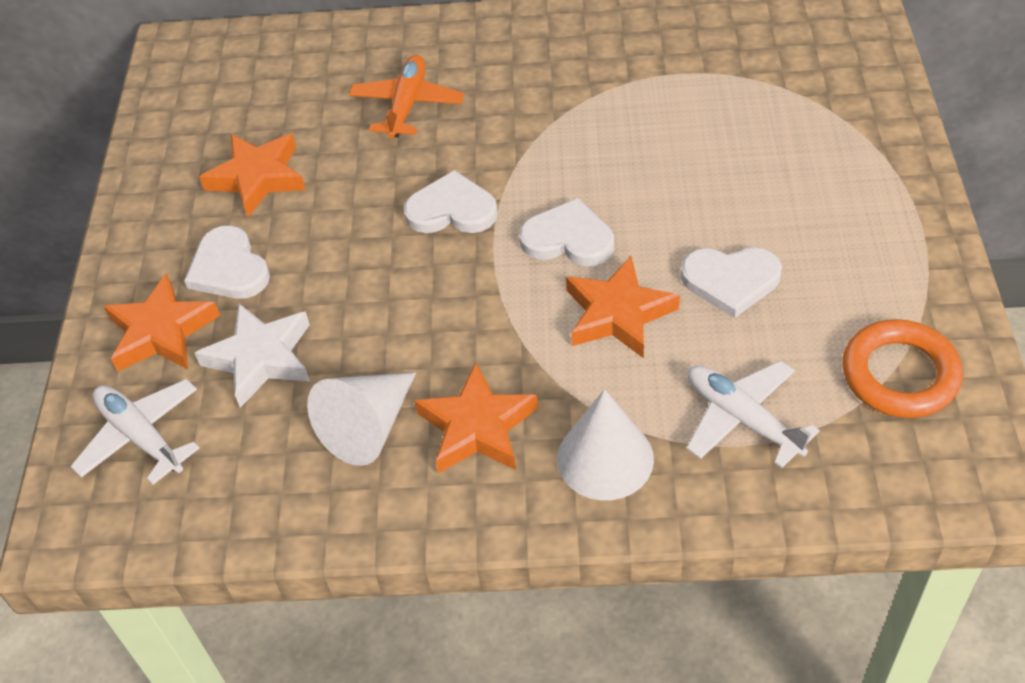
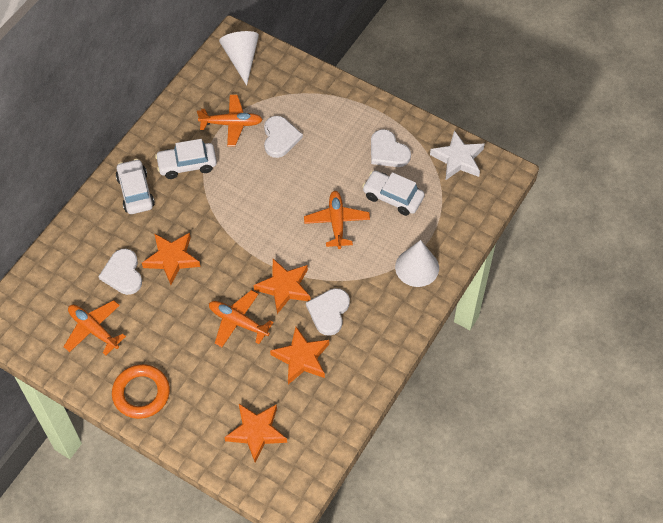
orange plane: 1 -> 4
white car: 0 -> 3
white plane: 2 -> 0

